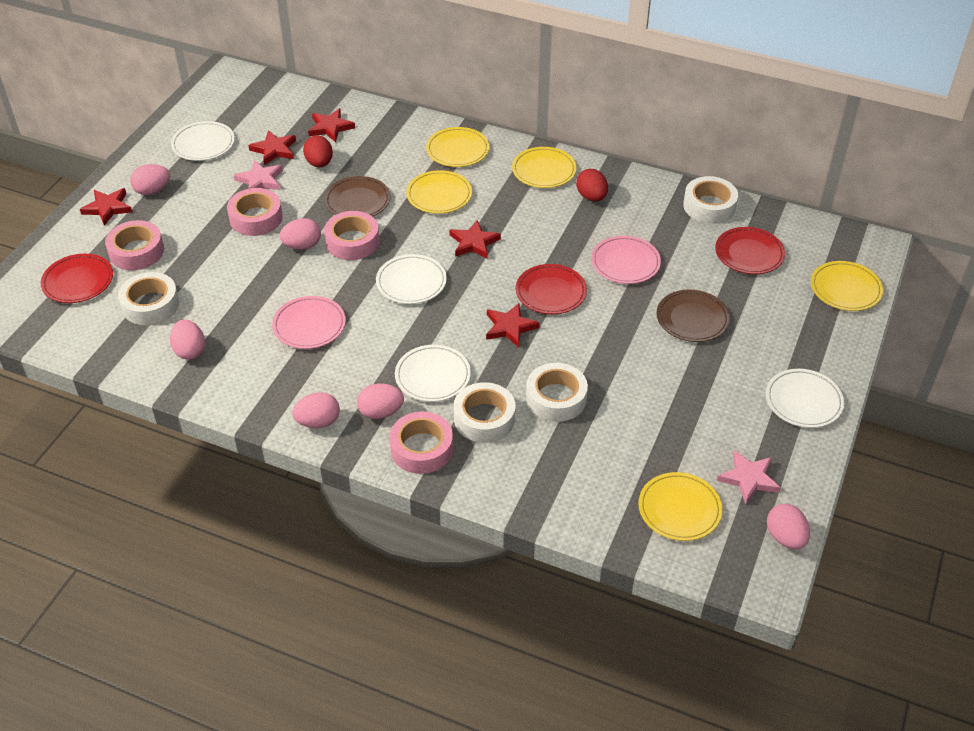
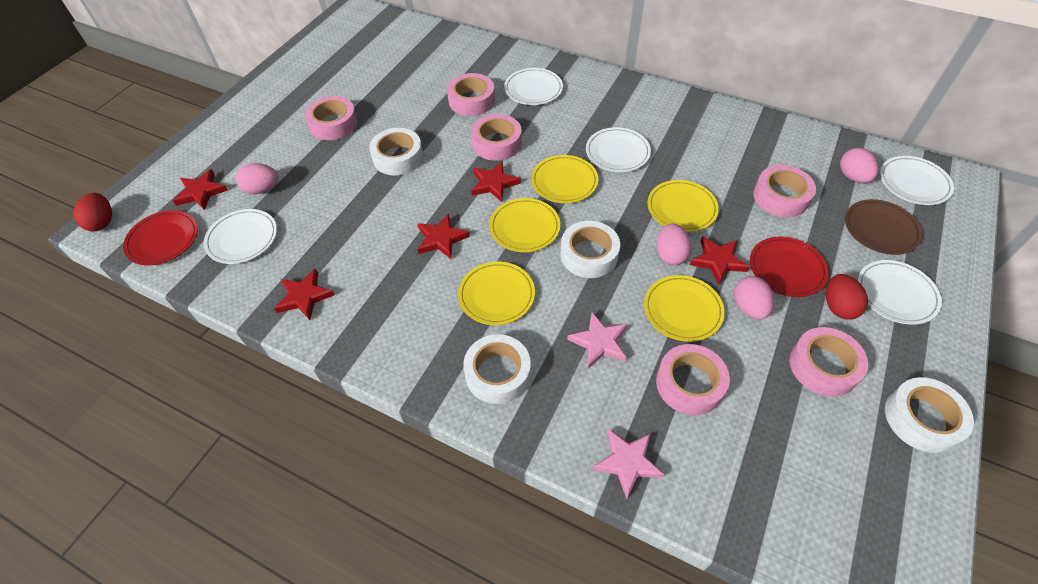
brown plate: 2 -> 1
pink egg: 6 -> 4
pink plate: 2 -> 0
pink tape: 4 -> 6
red plate: 3 -> 2
white plate: 4 -> 5

